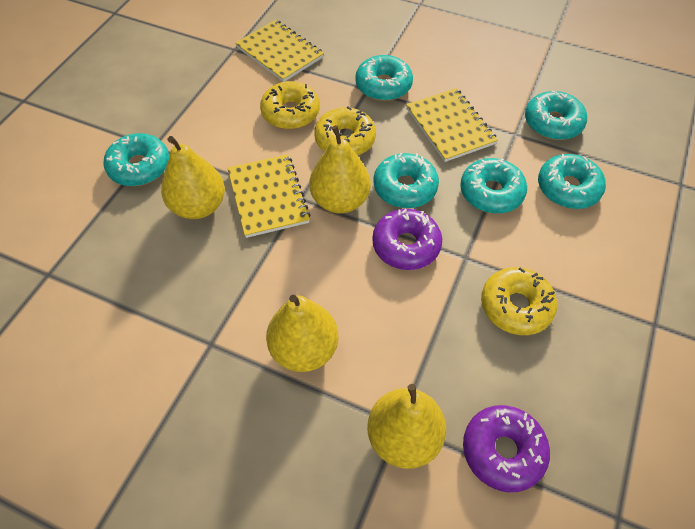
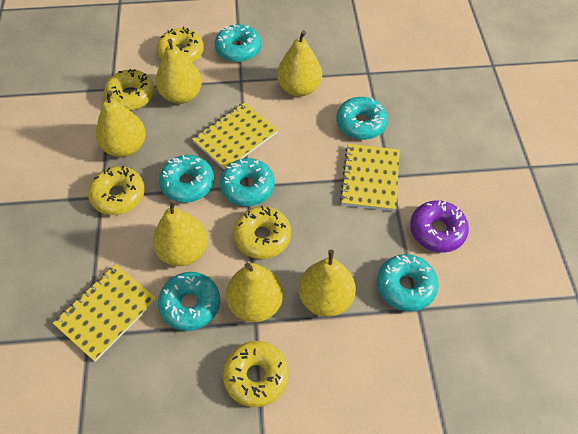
purple donut: 2 -> 1
yellow donut: 3 -> 5
yellow pear: 4 -> 6

